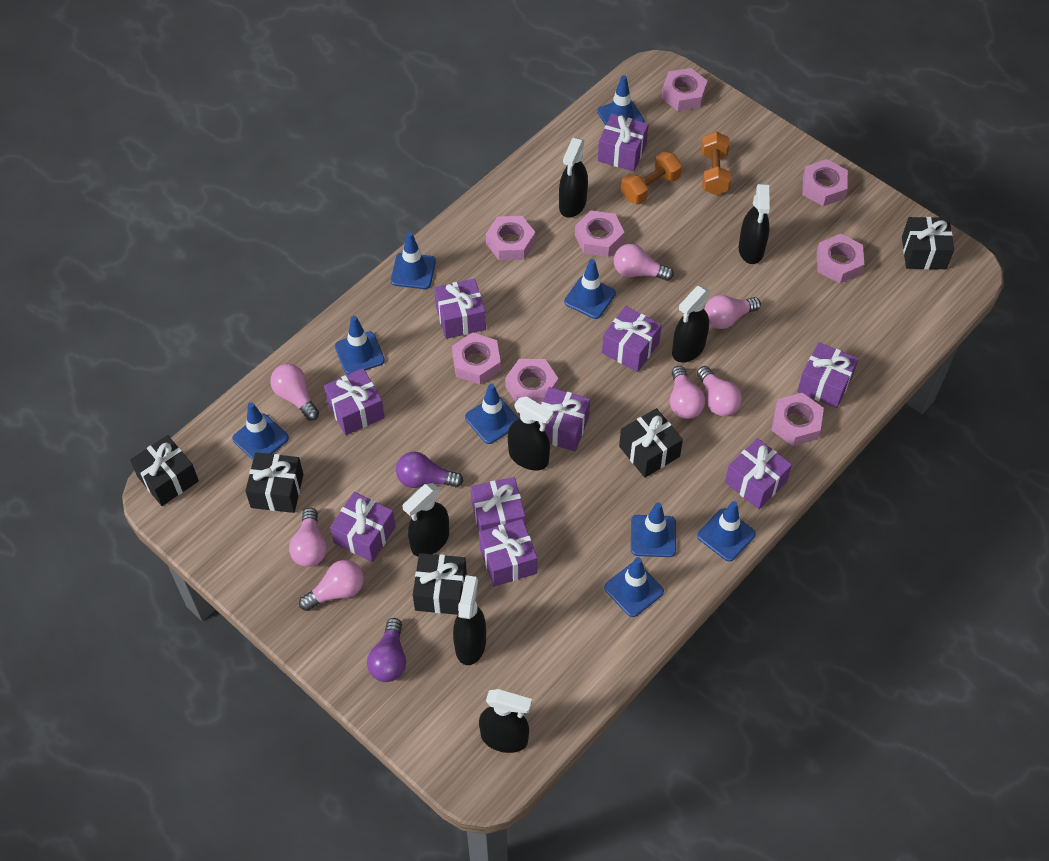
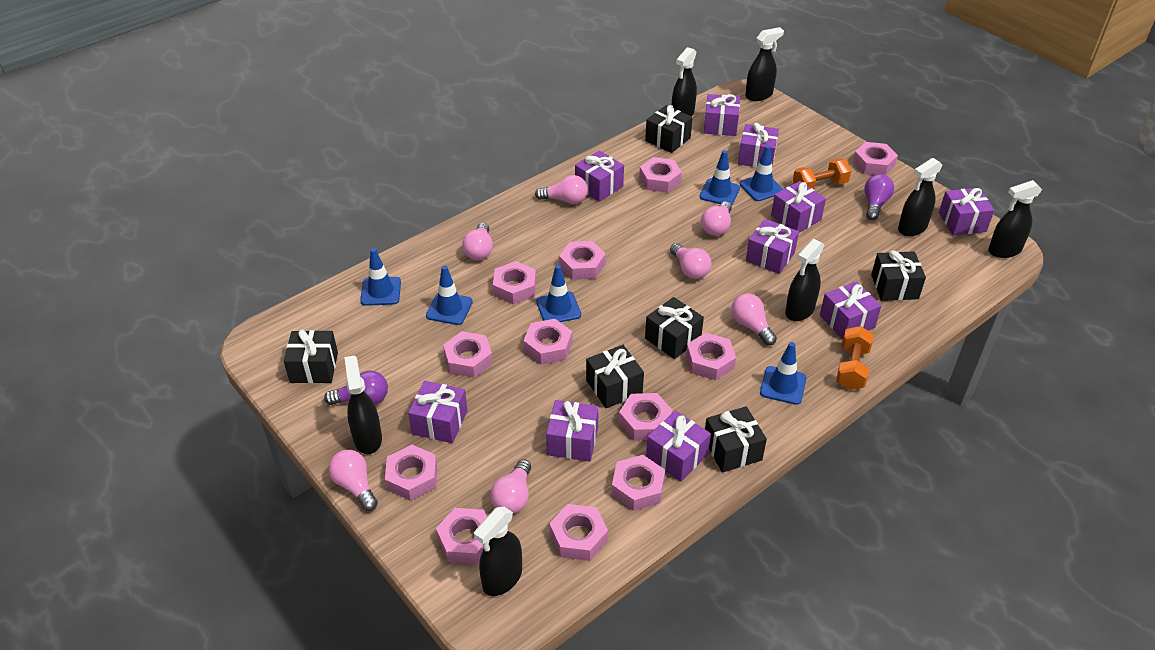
black gift: 5 -> 6
blue traffic cone: 9 -> 6
pink nut: 8 -> 12

